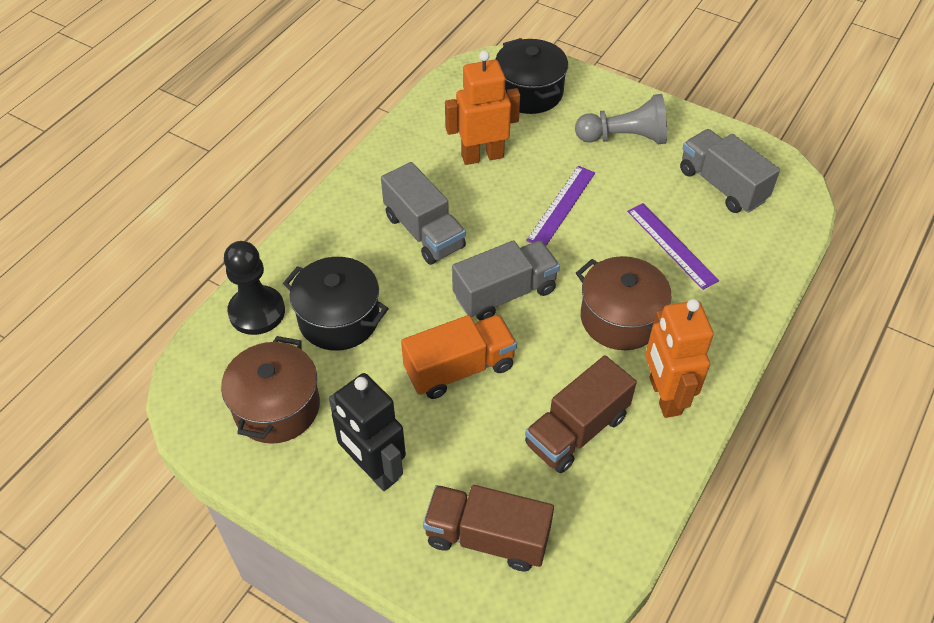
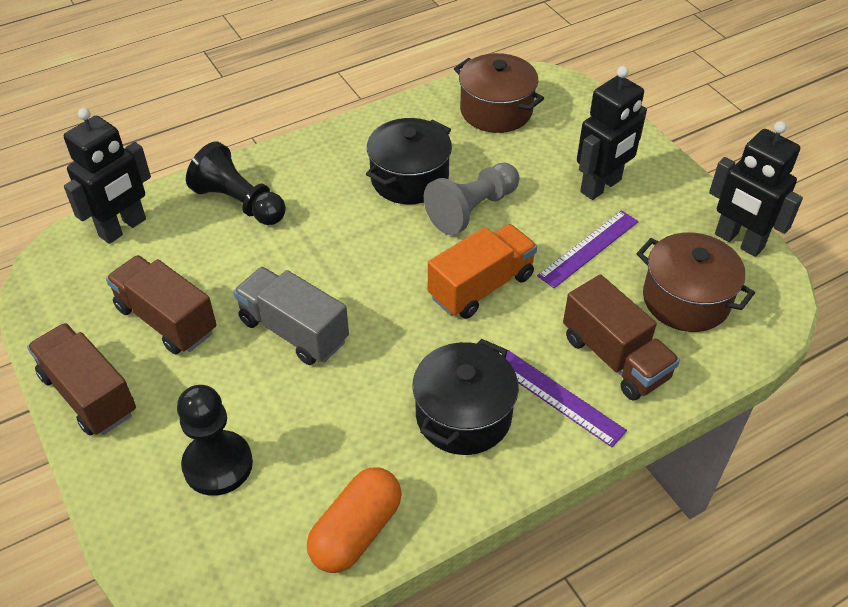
black pawn: 1 -> 2
black robot: 1 -> 3
brown truck: 2 -> 3
grey truck: 3 -> 1
orange capsule: 0 -> 1
orange robot: 2 -> 0

